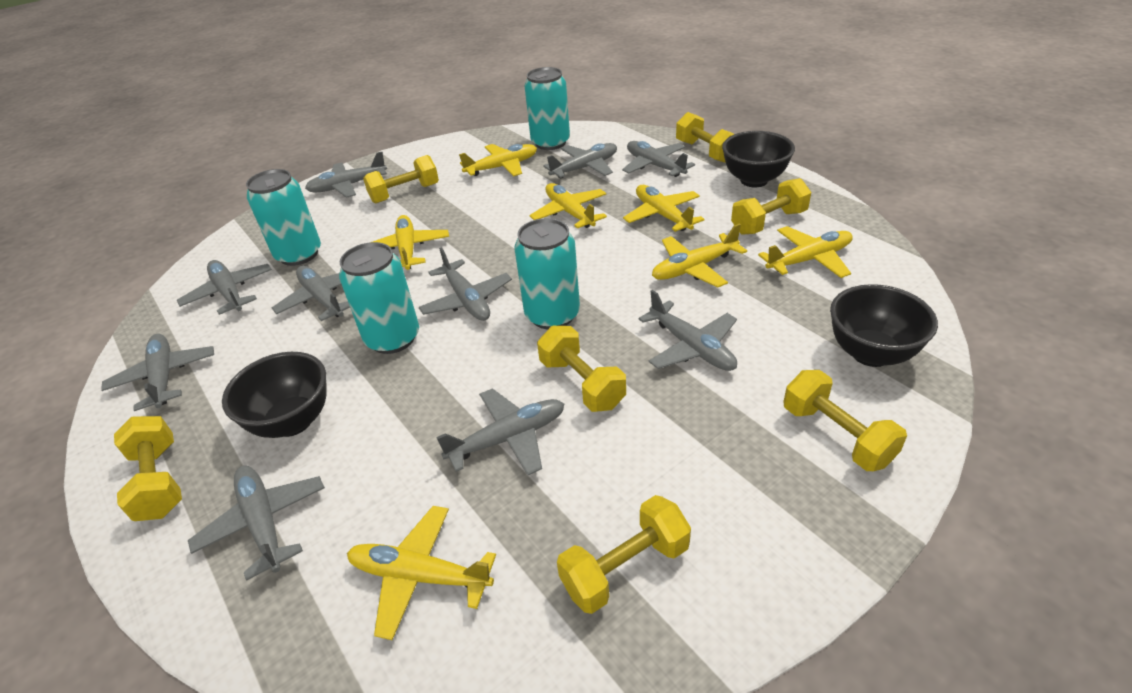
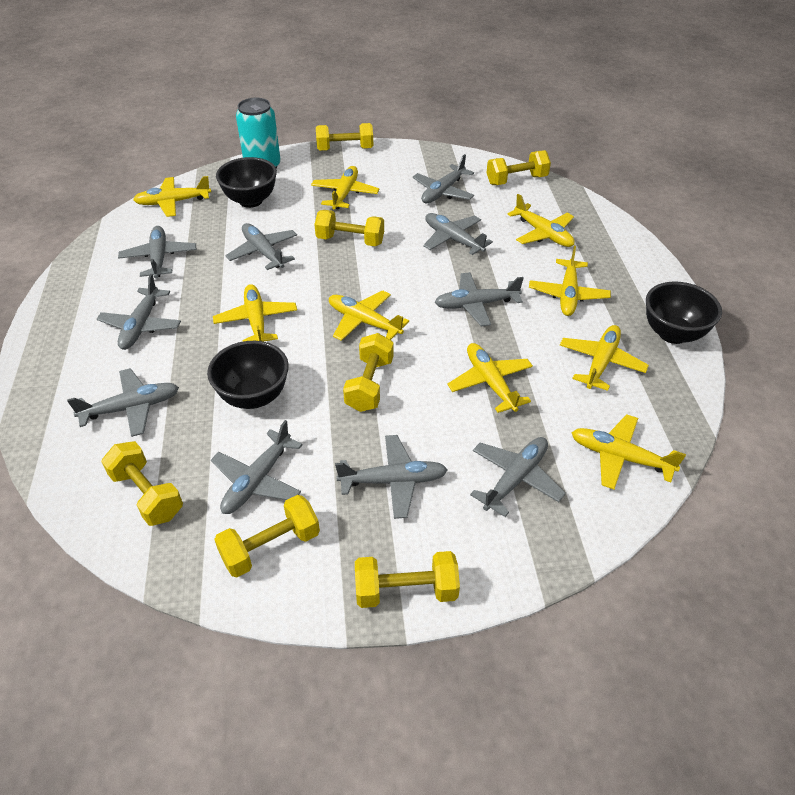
turquoise can: 4 -> 1
yellow plane: 7 -> 9

